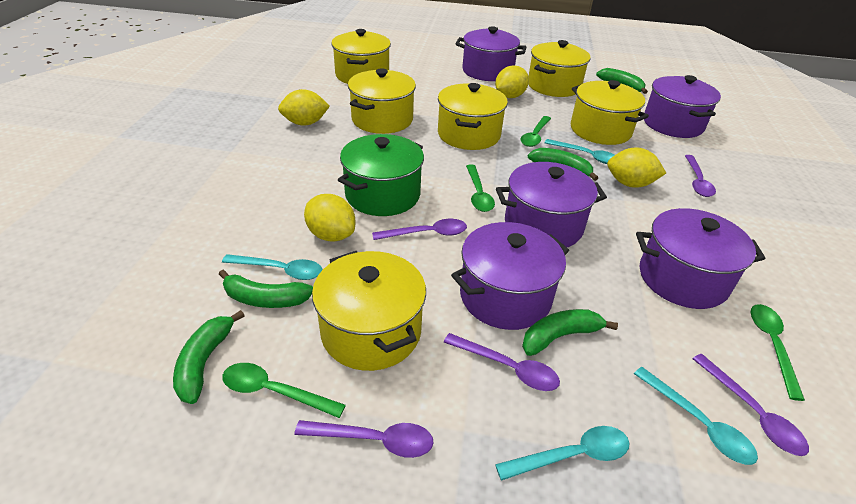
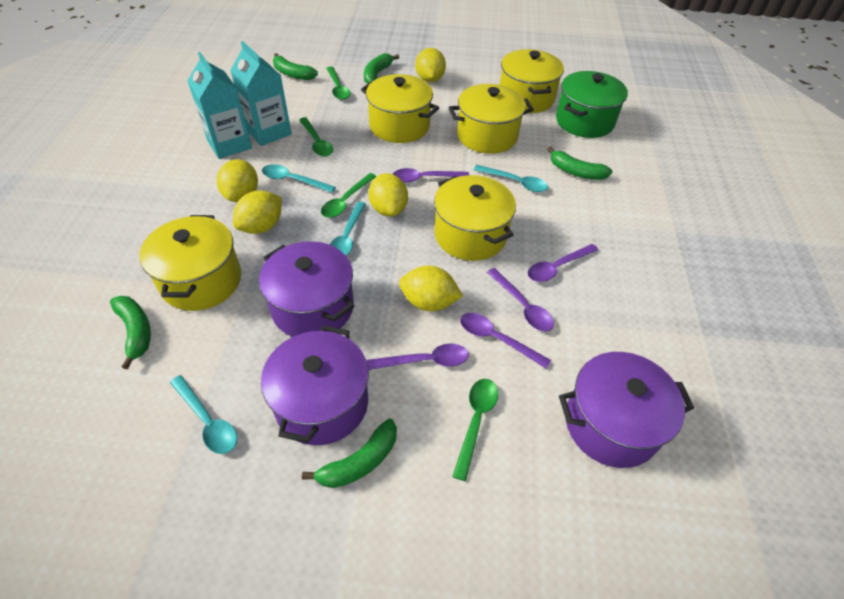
purple pot: 5 -> 3
turquoise carton: 0 -> 2
yellow lemon: 4 -> 5
yellow pot: 6 -> 5

